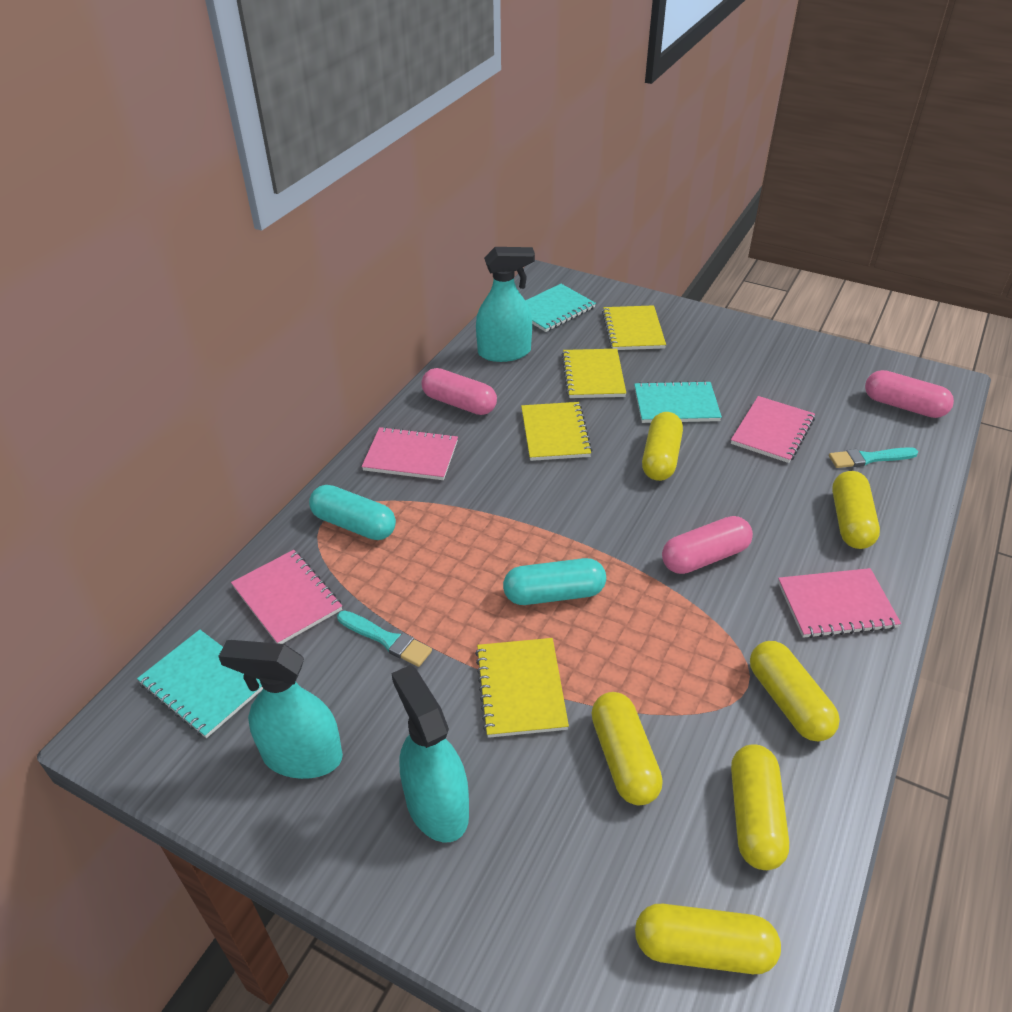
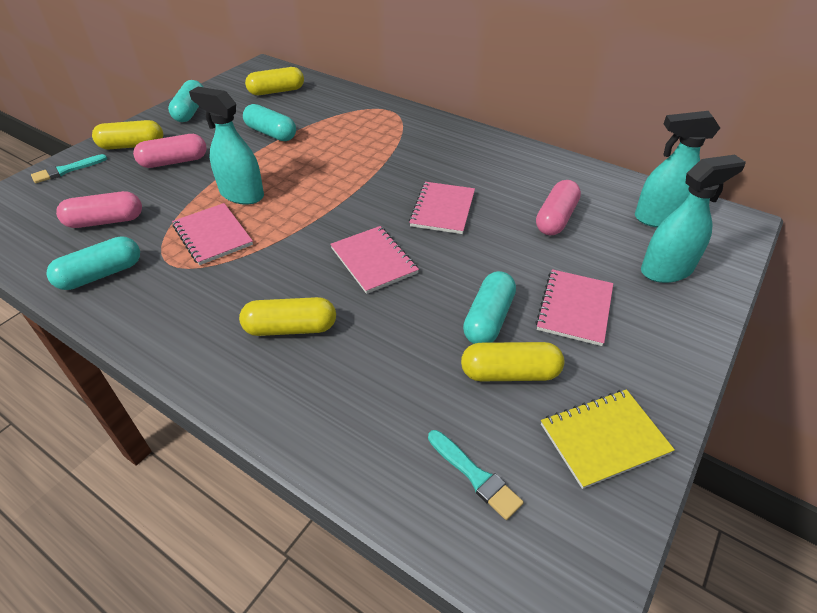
turquoise capsule: 2 -> 4
turquoise notebook: 3 -> 0
yellow capsule: 6 -> 4
yellow notebook: 4 -> 1

